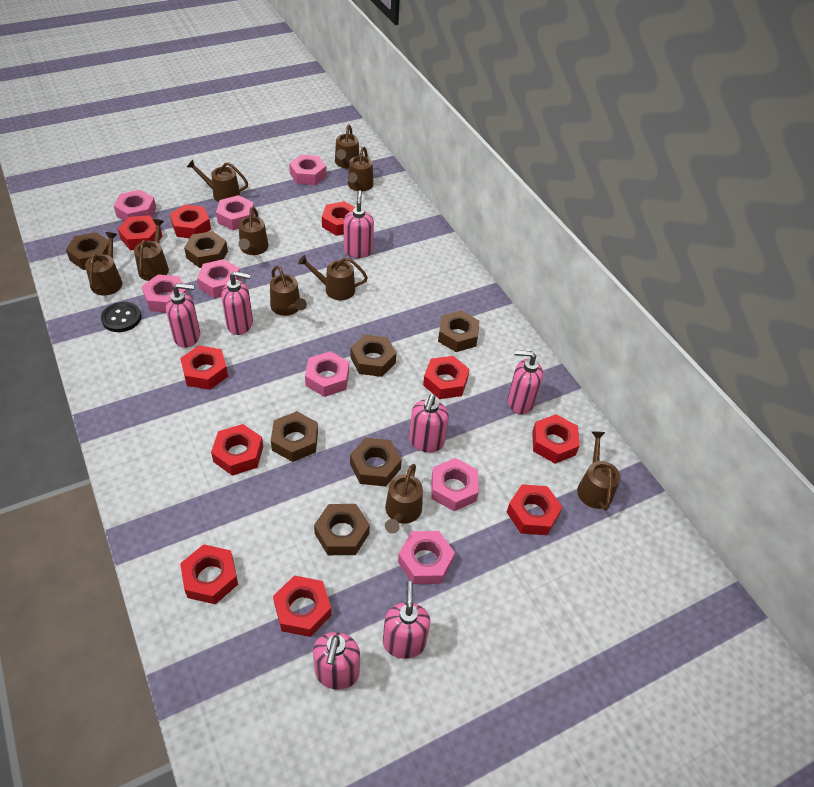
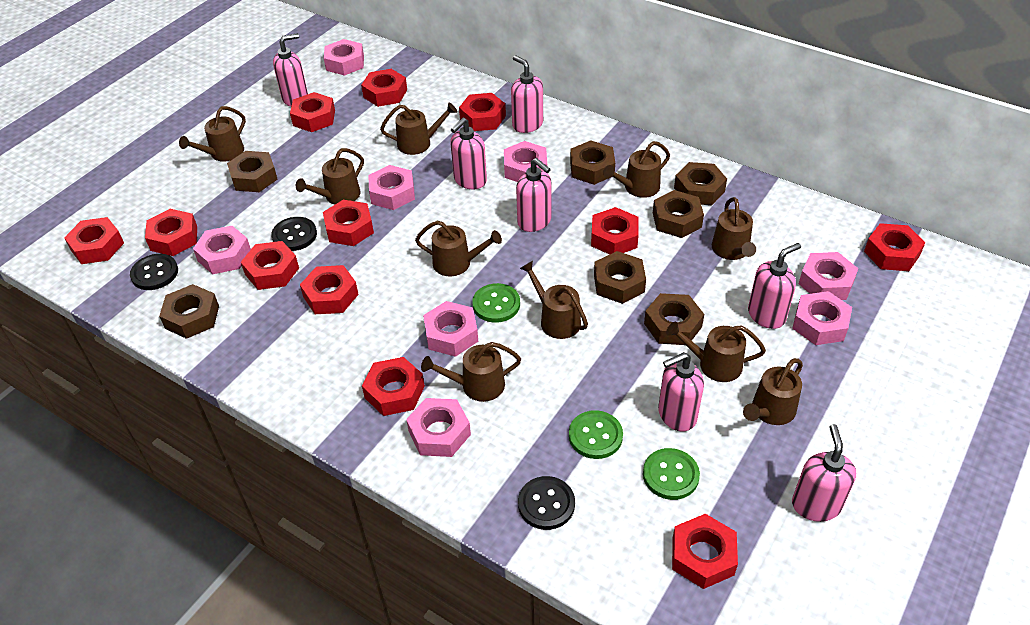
black button: 1 -> 3
green button: 0 -> 3
red nut: 10 -> 12

